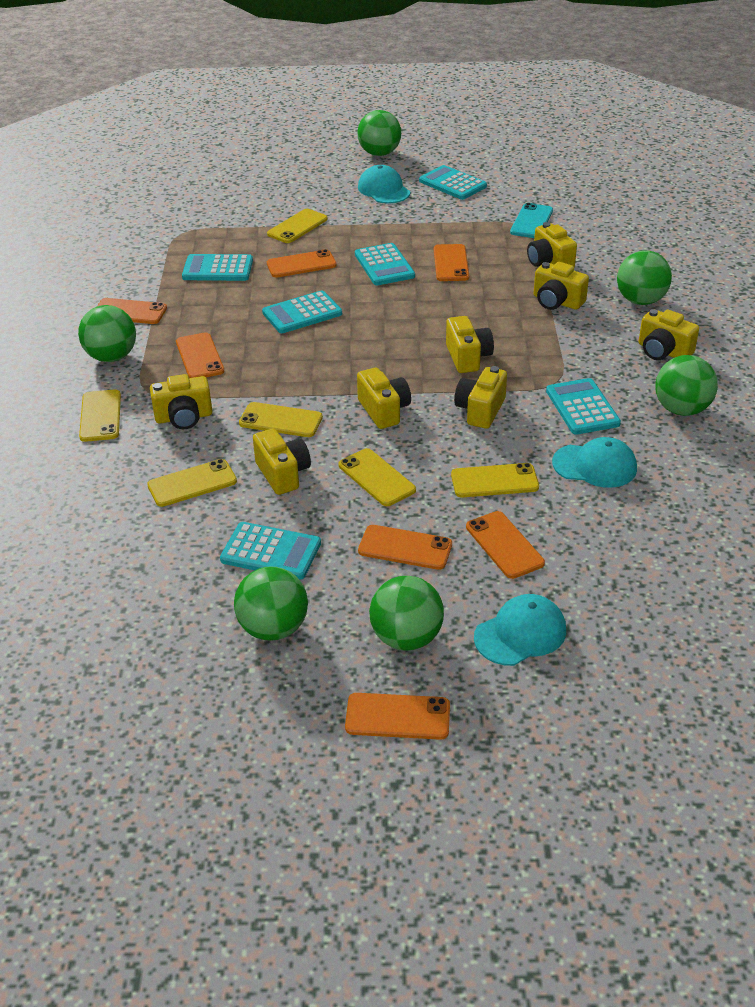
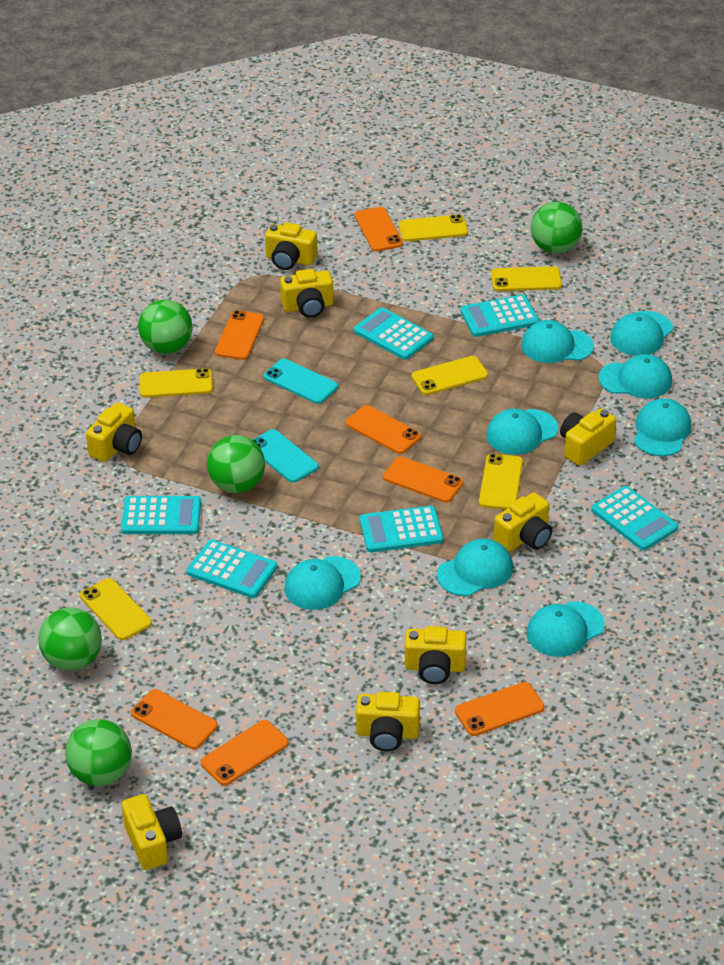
green ball: 6 -> 5
turquoise cap: 3 -> 8
turquoise phone: 1 -> 2

